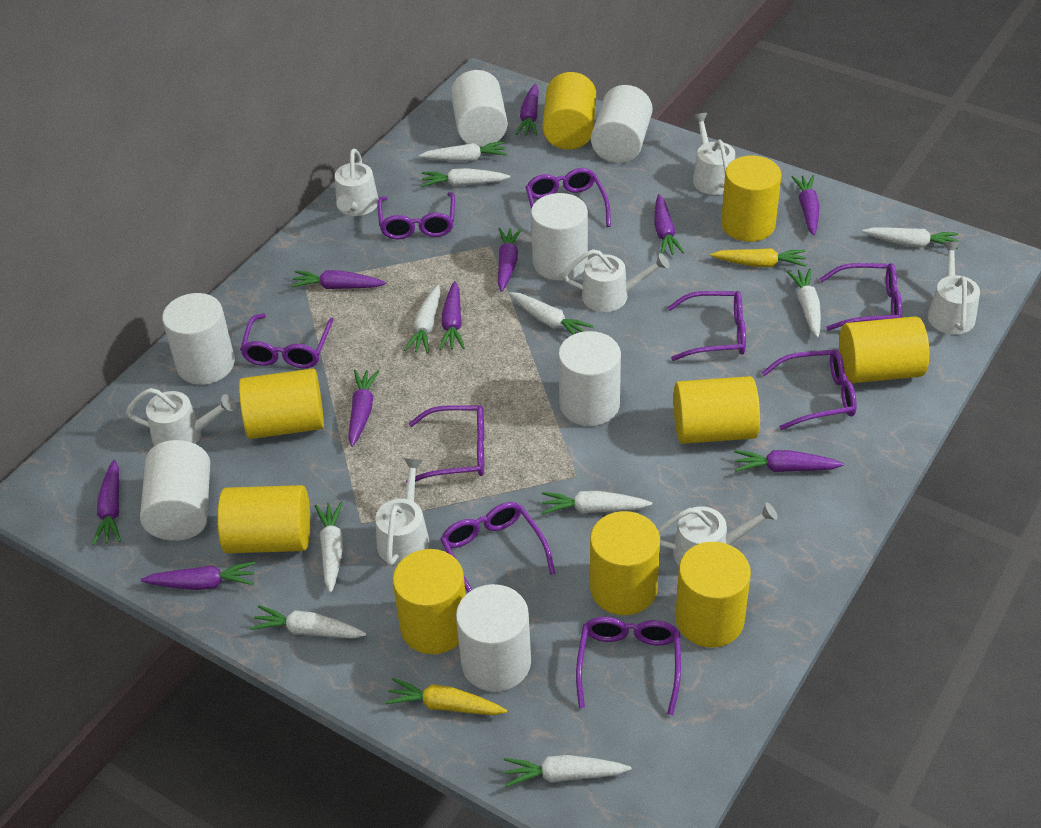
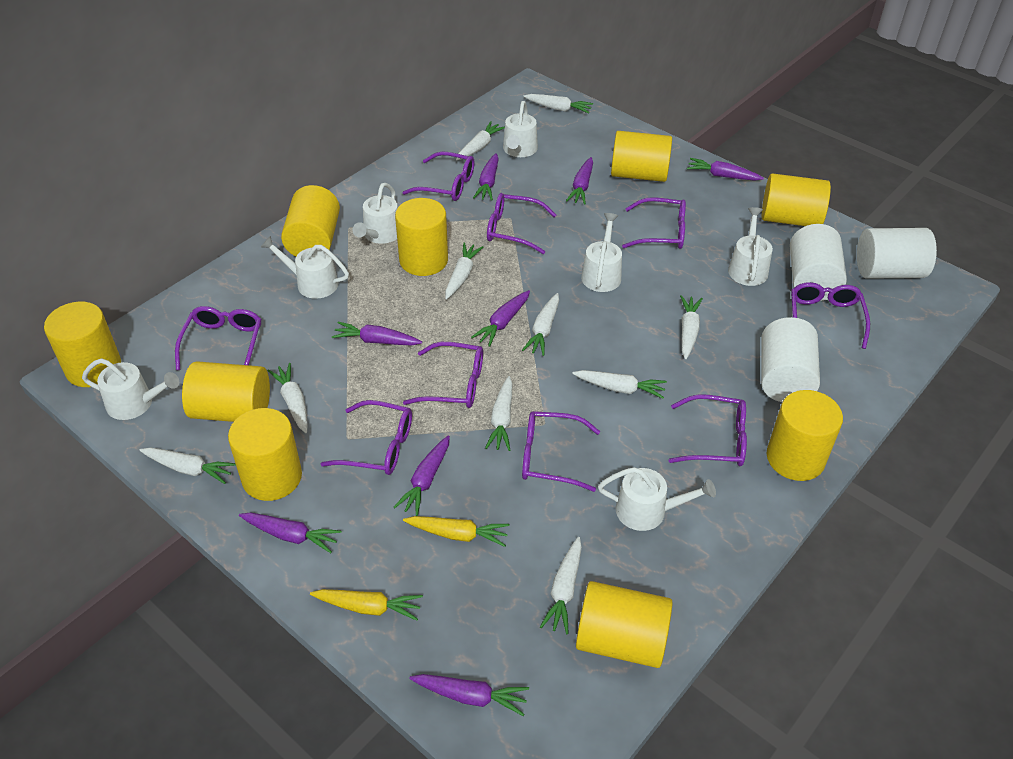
purple carrot: 10 -> 8
white cylinder: 7 -> 3

